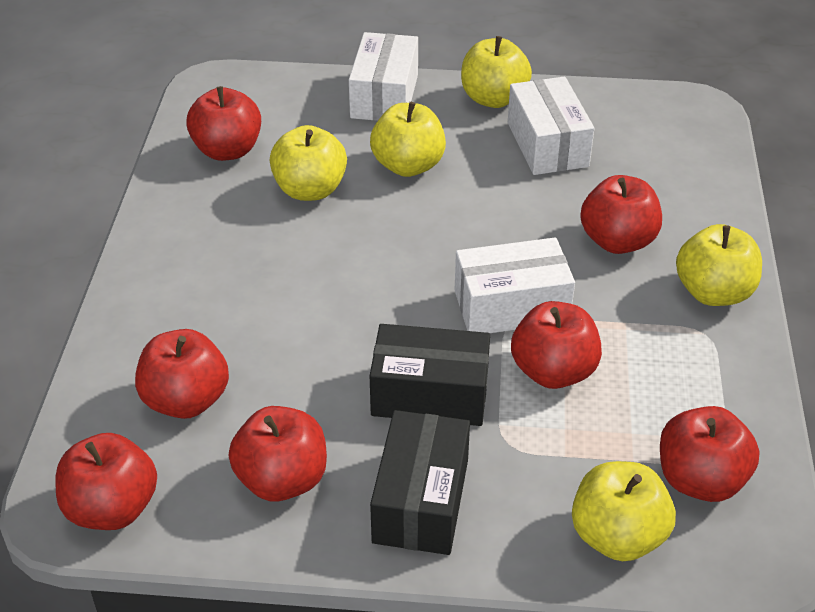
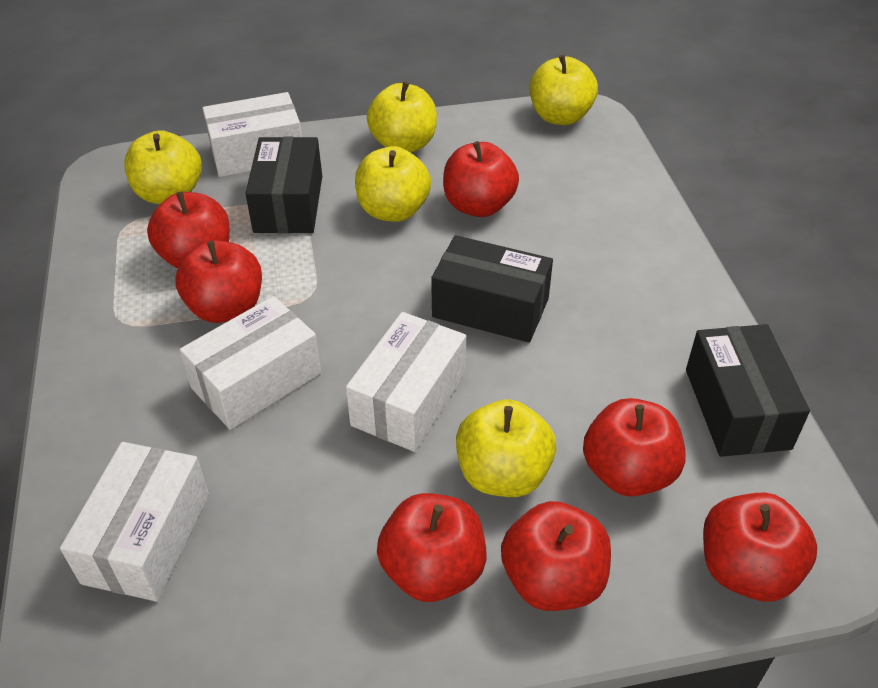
black box: 2 -> 3
white box: 3 -> 4

